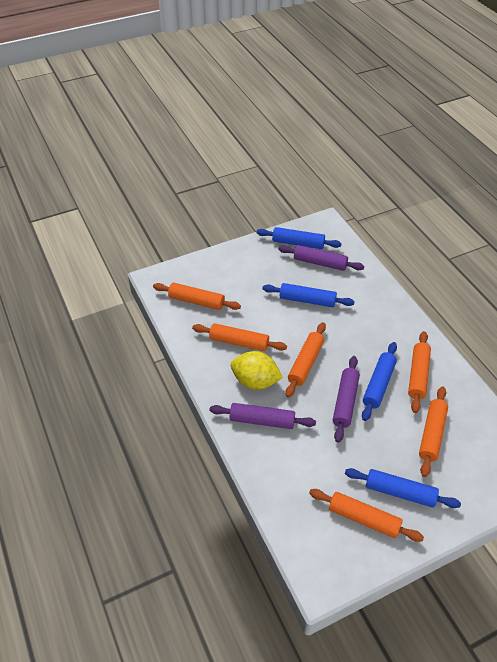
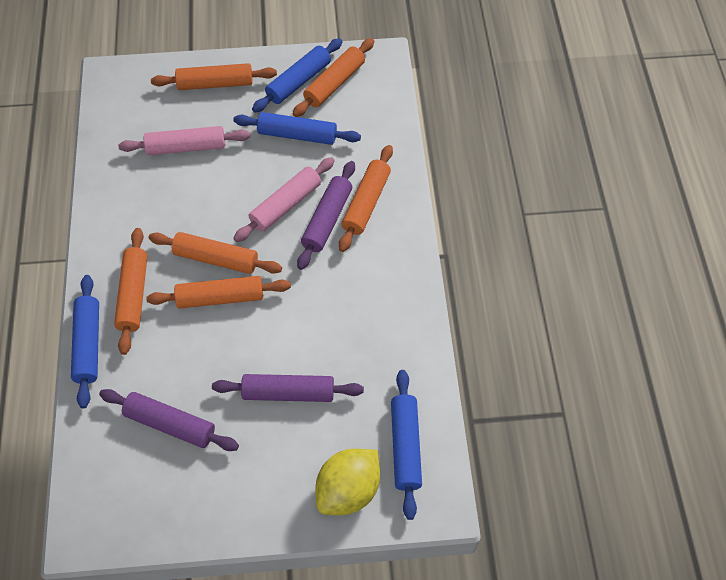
pink rolling pin: 0 -> 2

